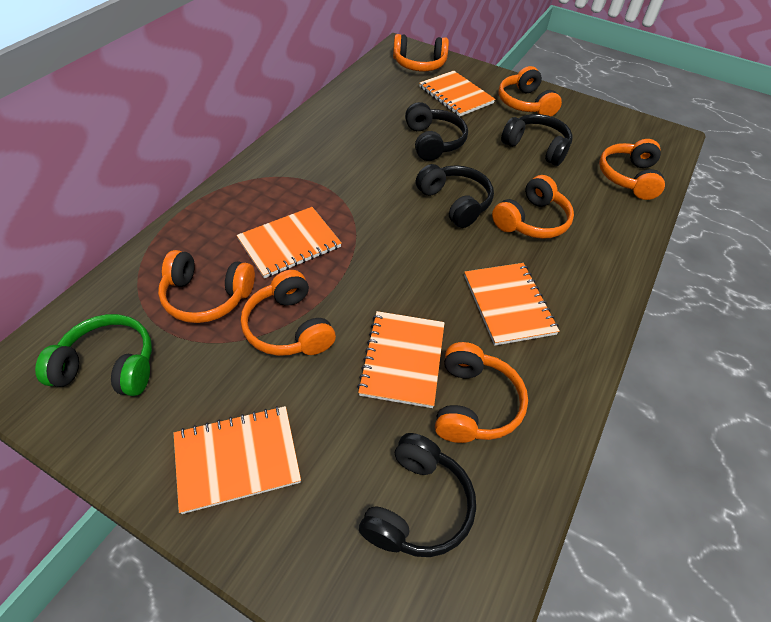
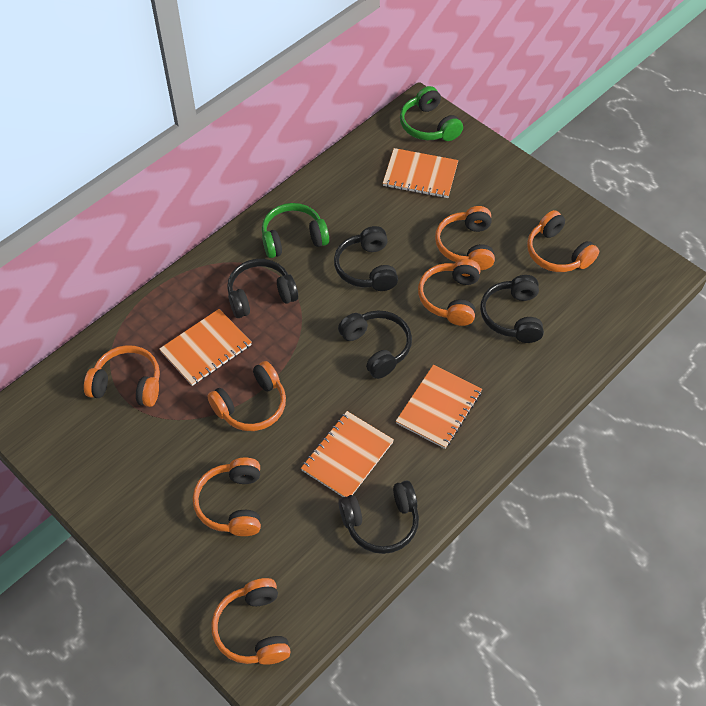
black headphones: 4 -> 5
green headphones: 1 -> 2
orange notebook: 5 -> 4

